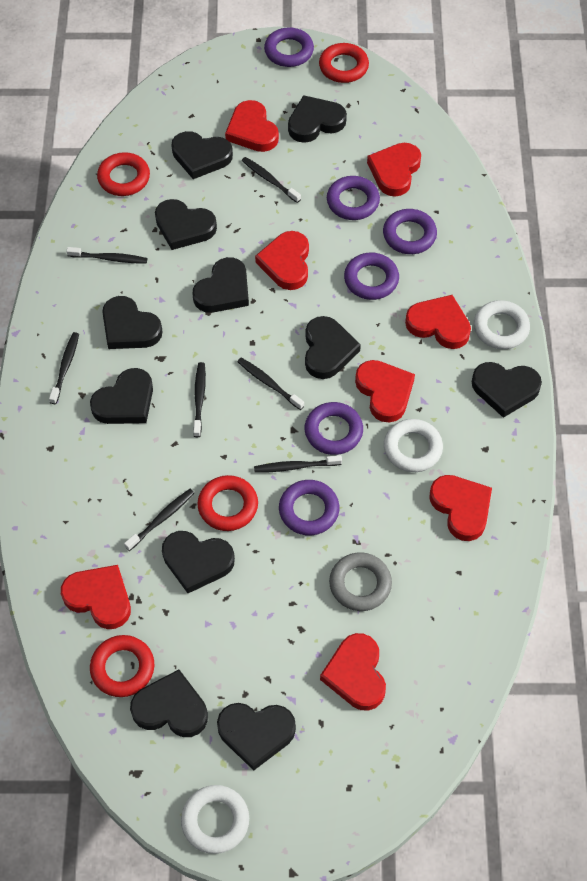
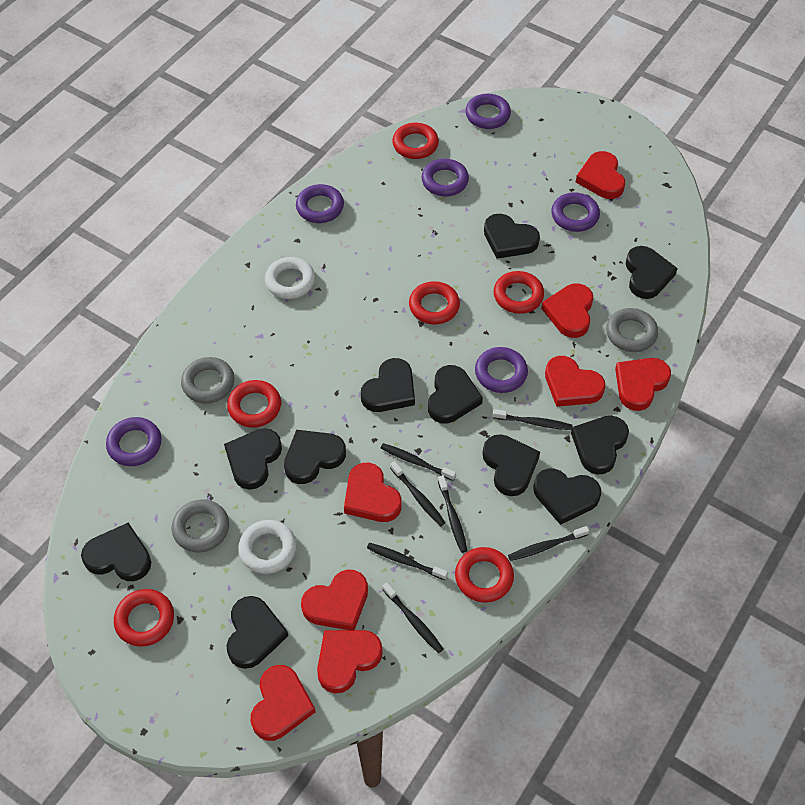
grey ring: 1 -> 3
red ring: 4 -> 6
white ring: 3 -> 2

